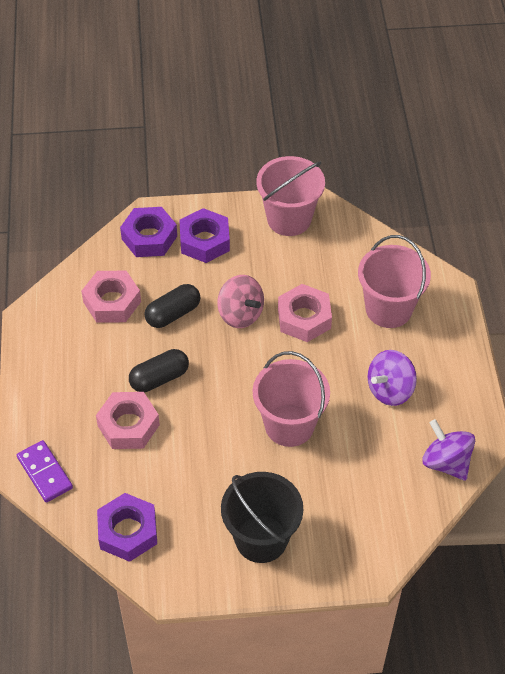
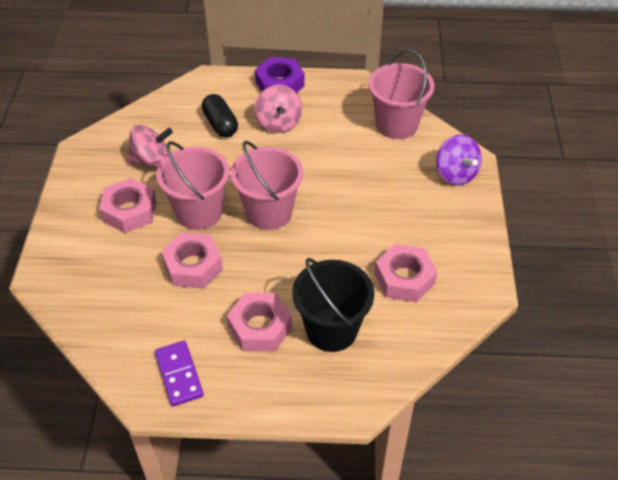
black capsule: 2 -> 1
pink nut: 3 -> 4
pink spinning top: 1 -> 2
purple nut: 3 -> 1
purple spinning top: 2 -> 1

